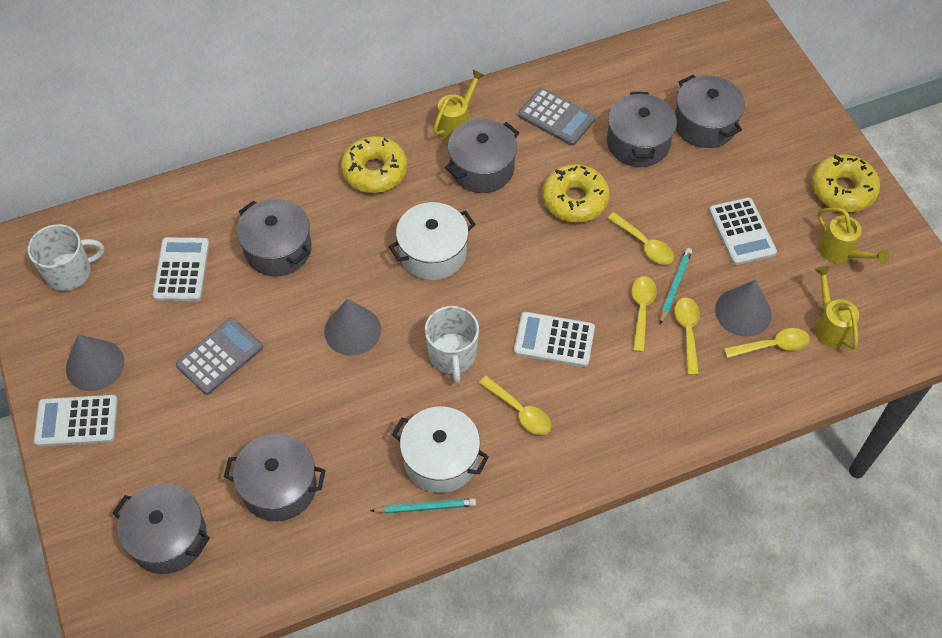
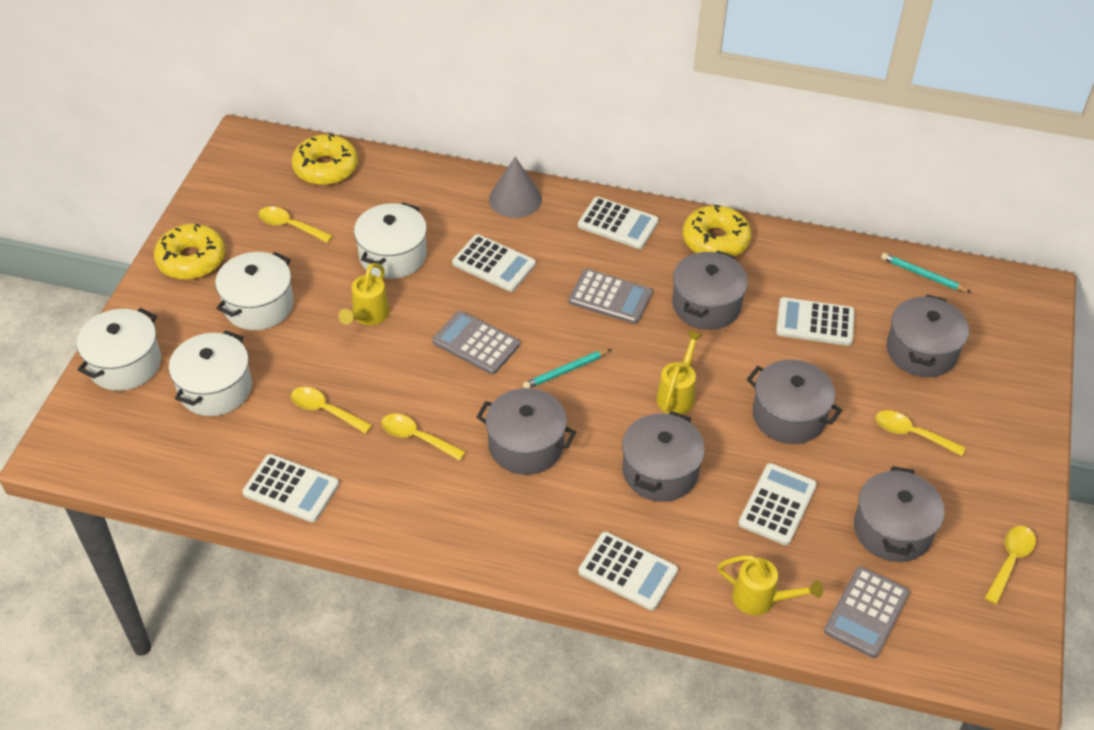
grey calculator: 2 -> 3
grey cone: 3 -> 1
white calculator: 4 -> 6
white mug: 2 -> 0
white pot: 2 -> 4

